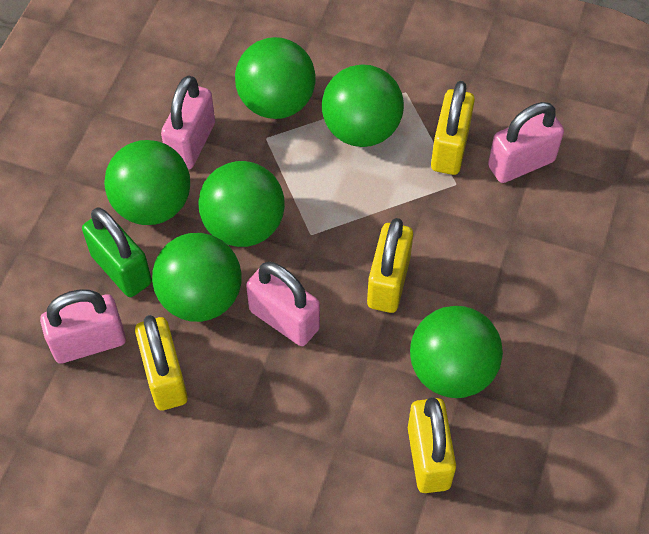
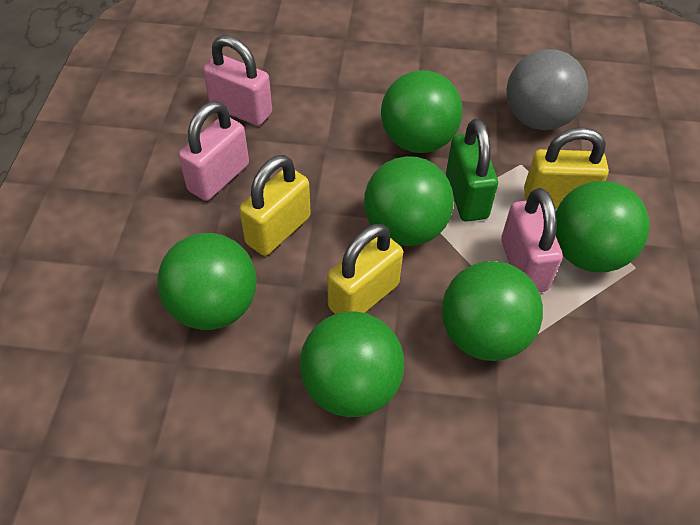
grey ball: 0 -> 1
pink padlock: 4 -> 3
yellow padlock: 4 -> 3

